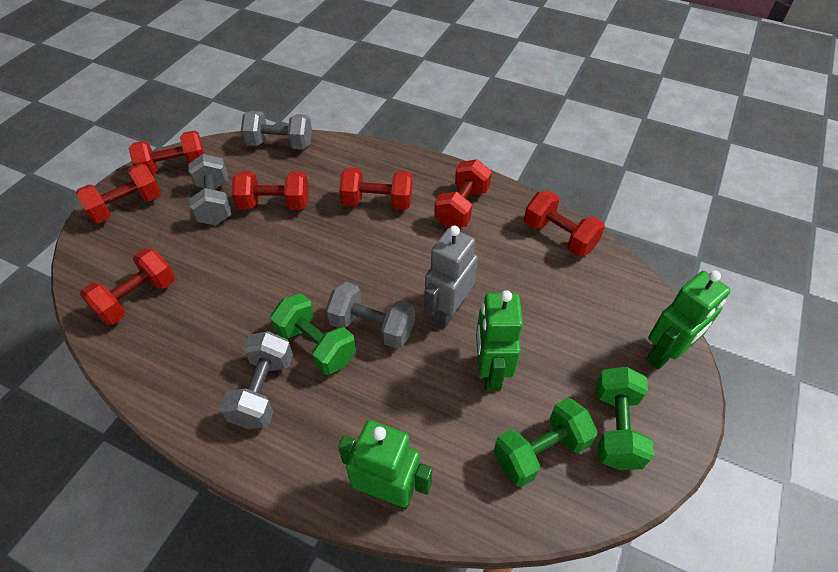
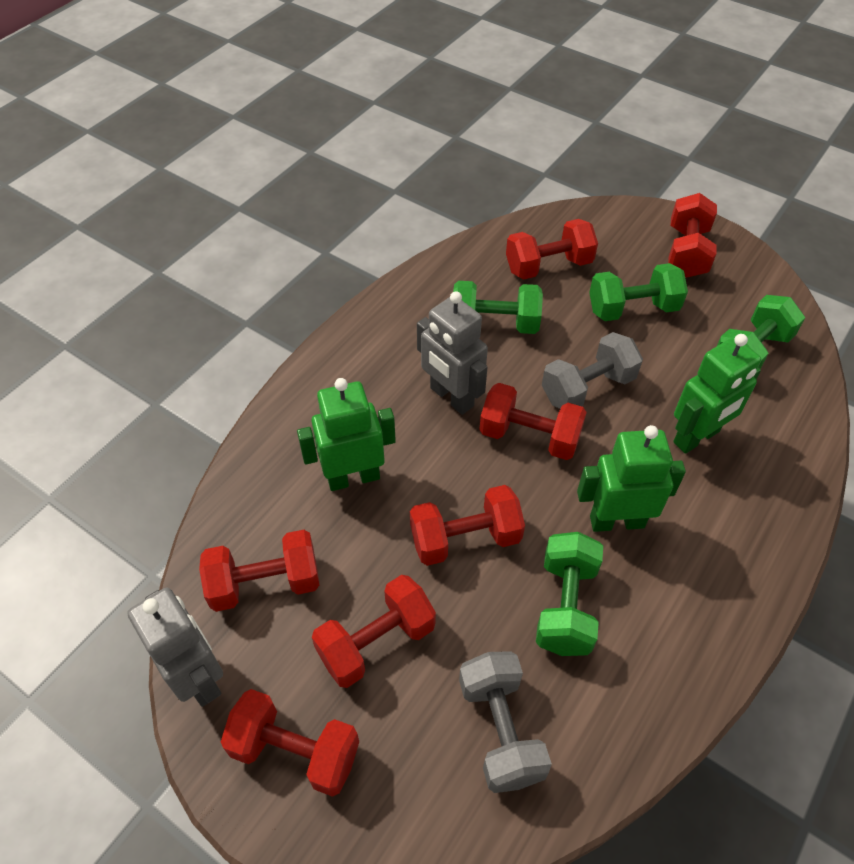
green dumbbell: 3 -> 4
grey dumbbell: 4 -> 2
grey robot: 1 -> 2

